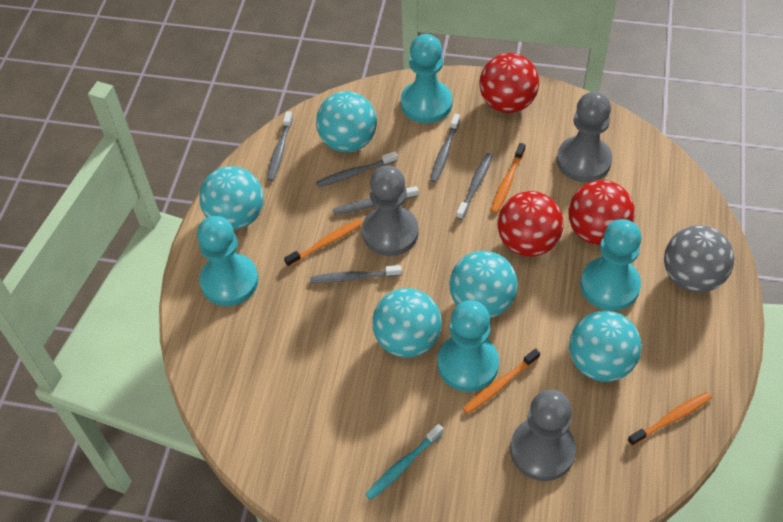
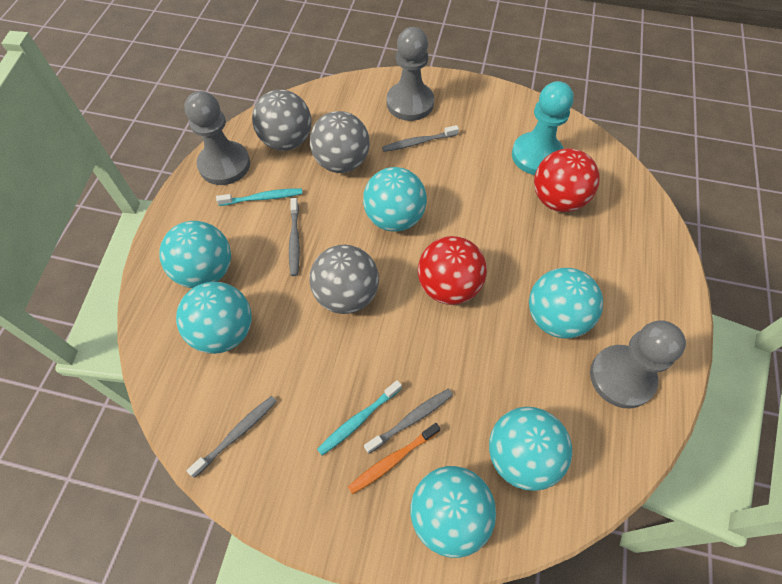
grey ball: 1 -> 3
grey toothbrush: 6 -> 4
orange toothbrush: 4 -> 1
red ball: 3 -> 2
turquoise ball: 5 -> 6
turquoise pawn: 4 -> 1
turquoise toothbrush: 1 -> 2

